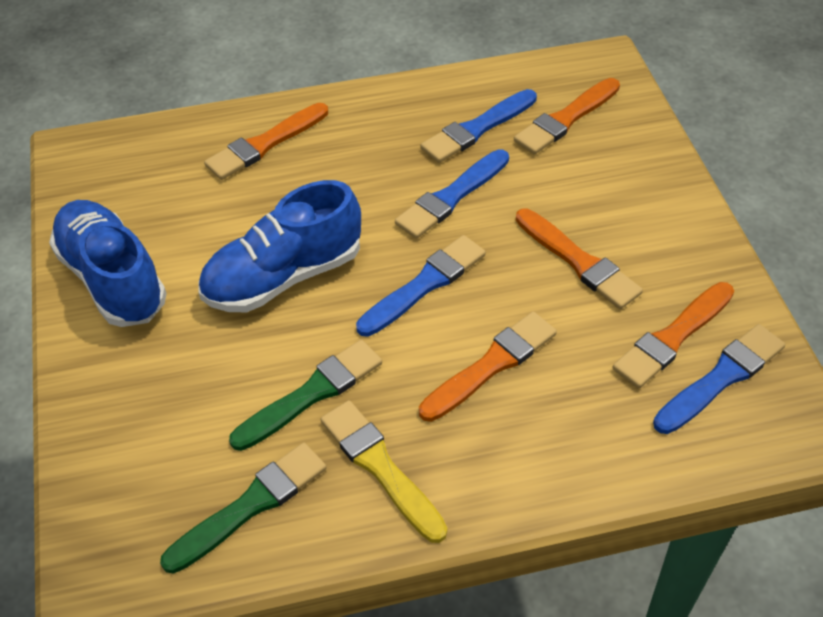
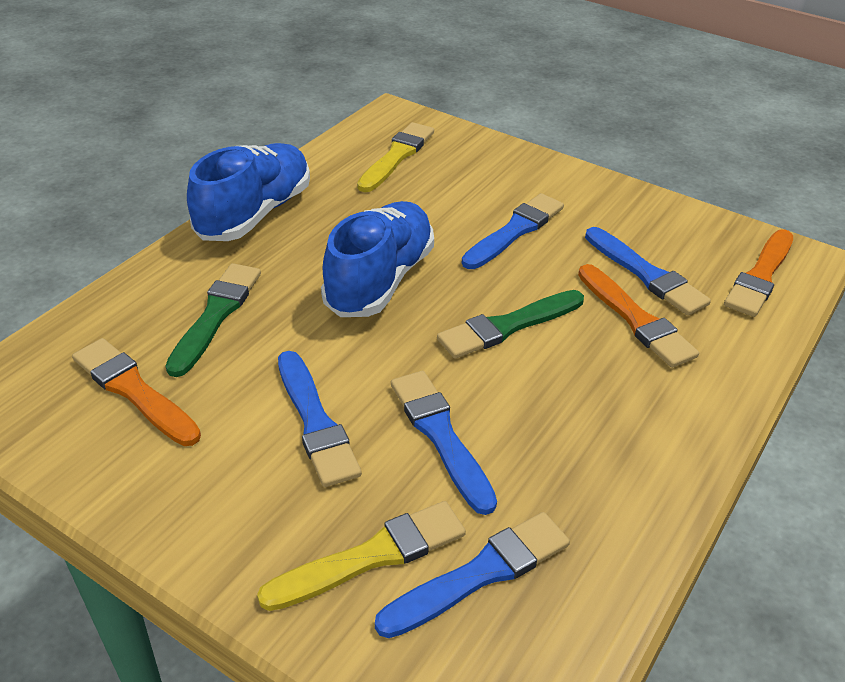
blue brush: 4 -> 5
orange brush: 5 -> 3
yellow brush: 1 -> 2

